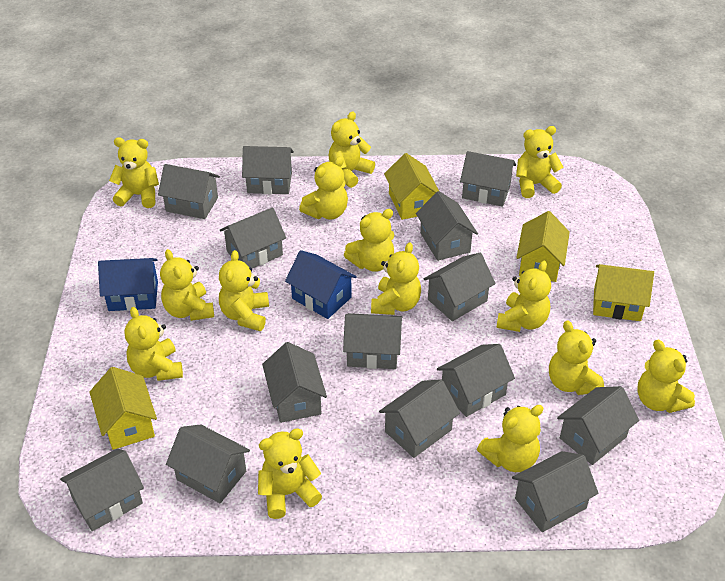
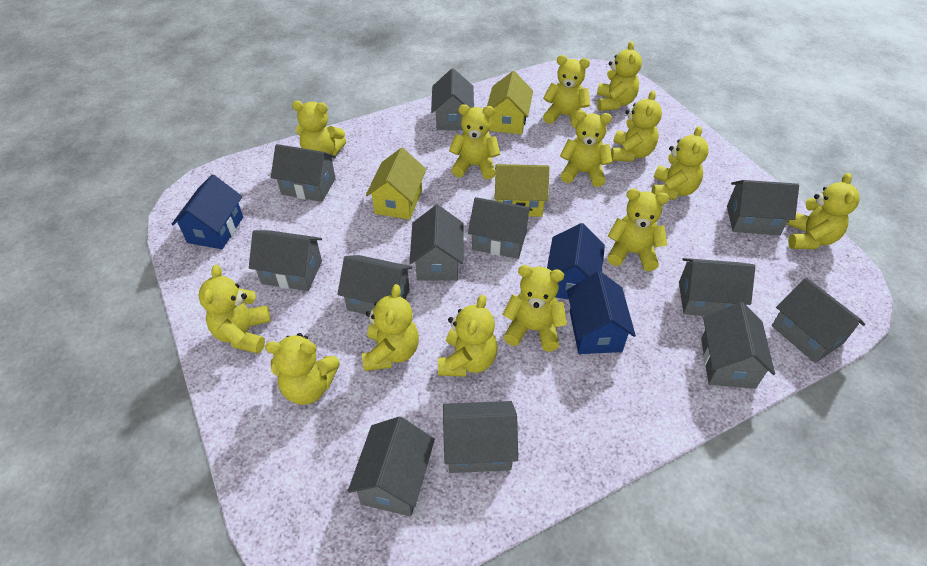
blue house: 2 -> 3
grey house: 14 -> 12
yellow house: 4 -> 3

